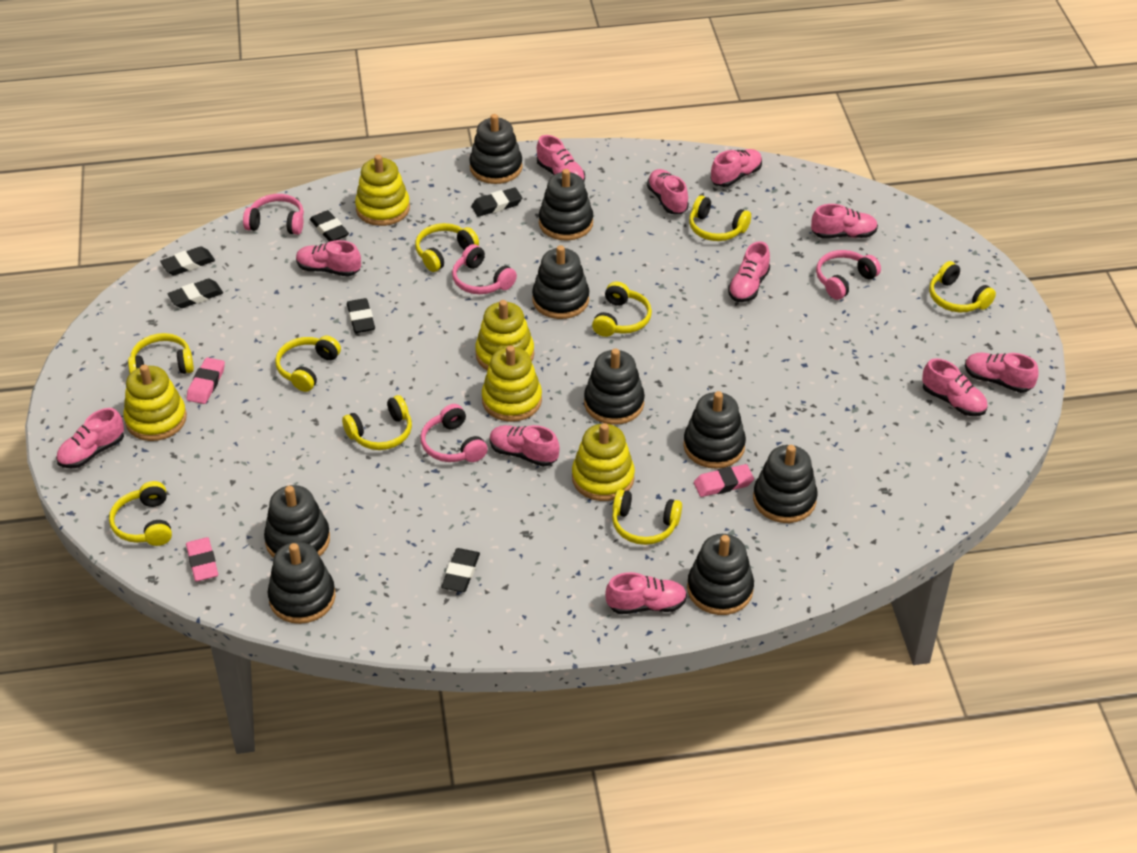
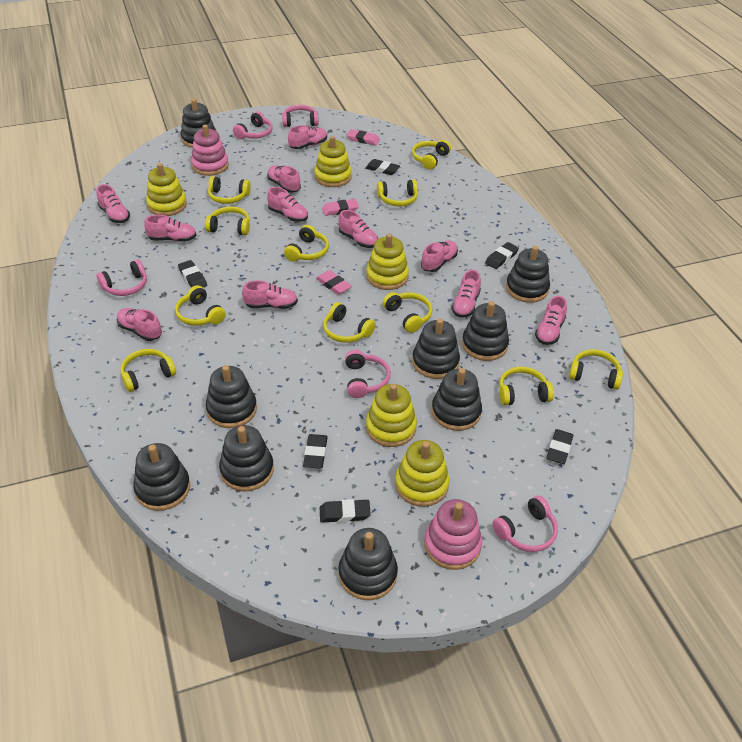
pink headphones: 4 -> 5
pink stacking toy: 0 -> 2
yellow headphones: 9 -> 11

